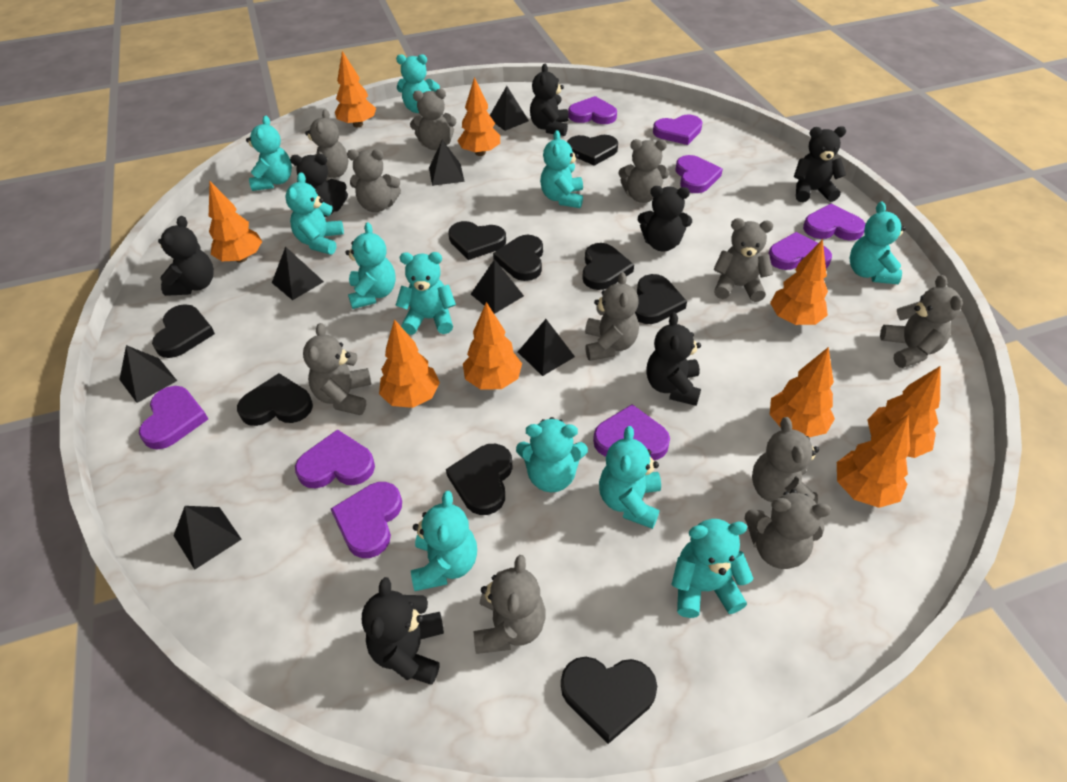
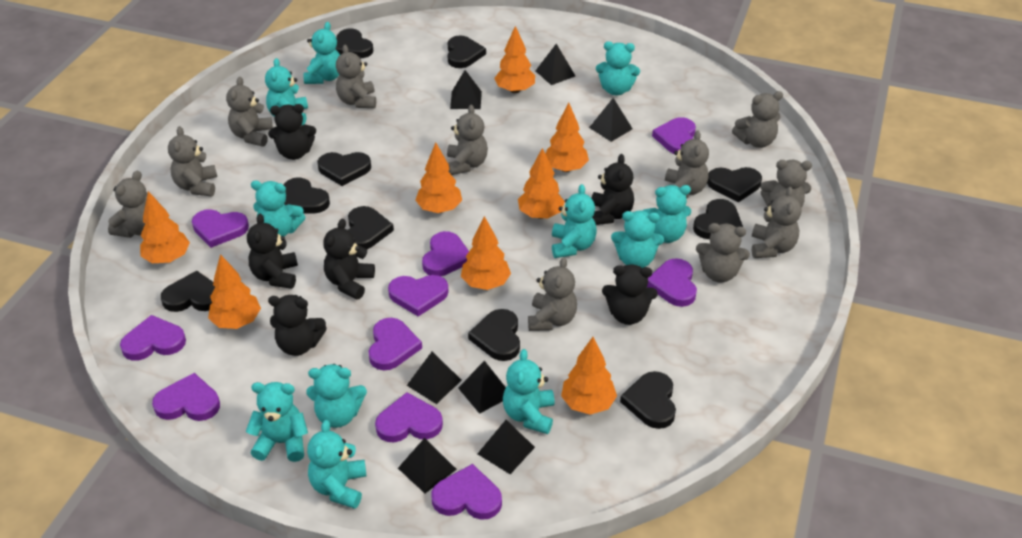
black heart: 9 -> 10
black teddy bear: 7 -> 6
orange tree: 9 -> 8
purple heart: 9 -> 10

